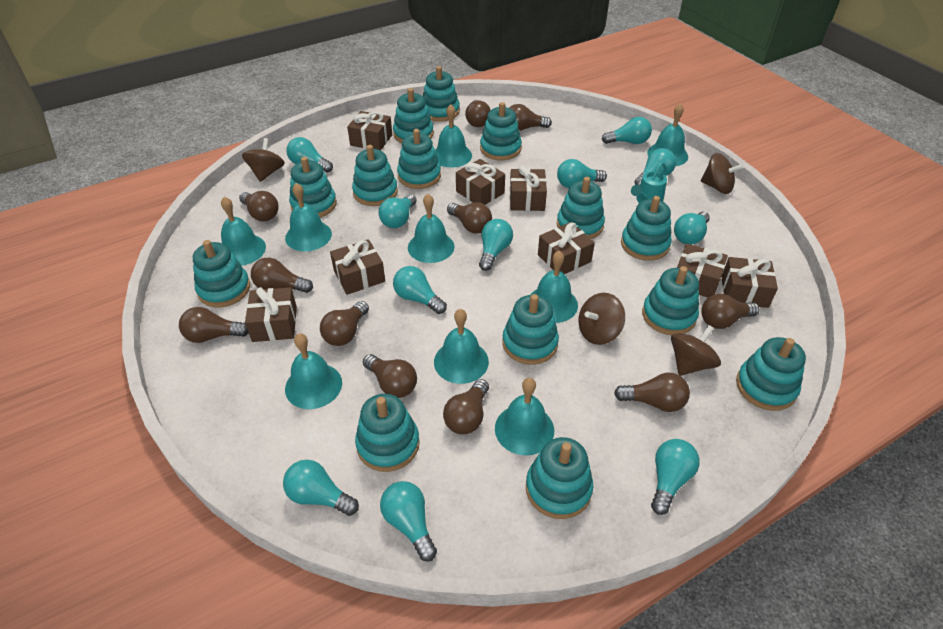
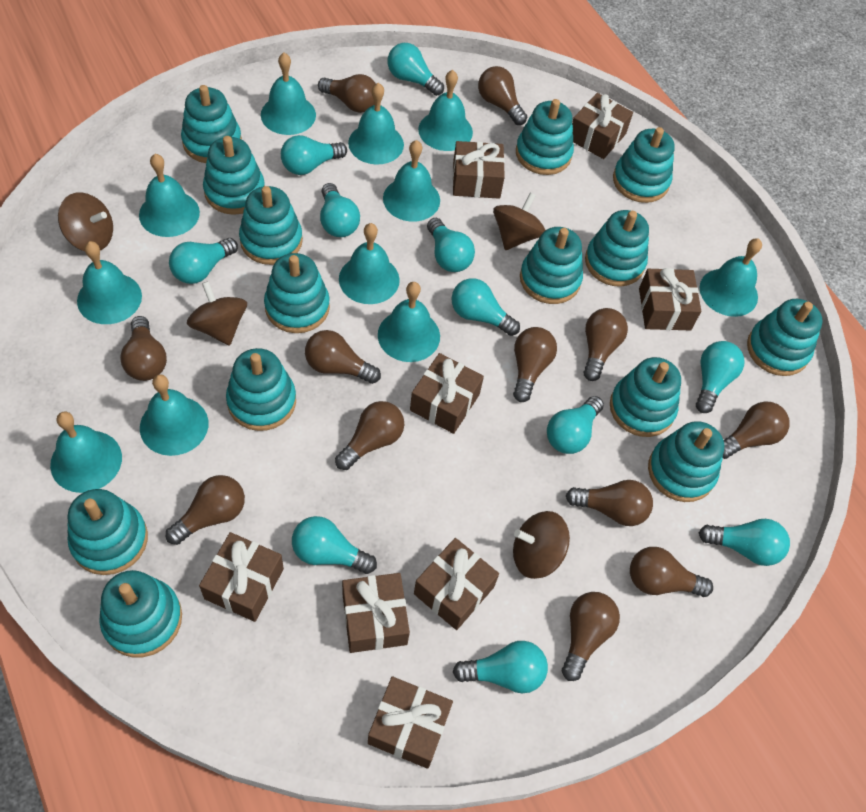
brown light bulb: 11 -> 12
turquoise bell: 9 -> 11
turquoise watering can: 1 -> 0

